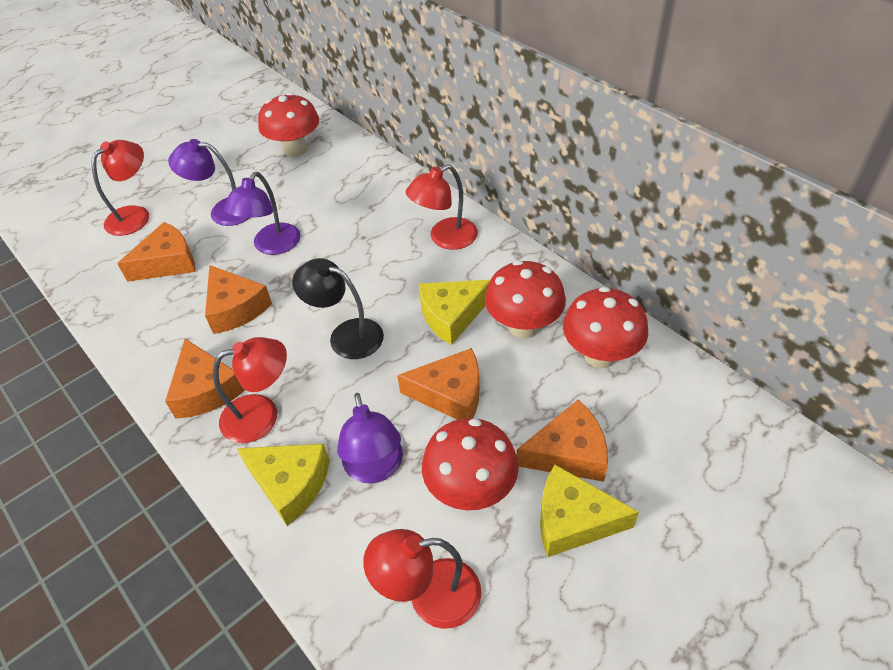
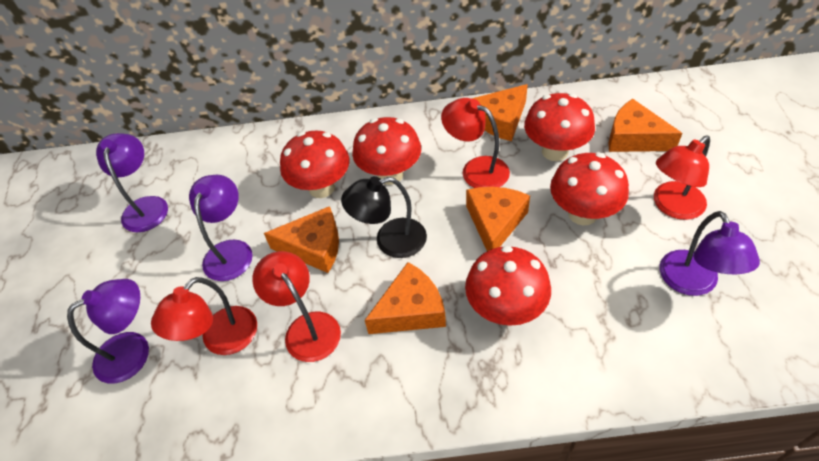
purple lamp: 3 -> 4
red mushroom: 4 -> 5
yellow cheese: 3 -> 0

